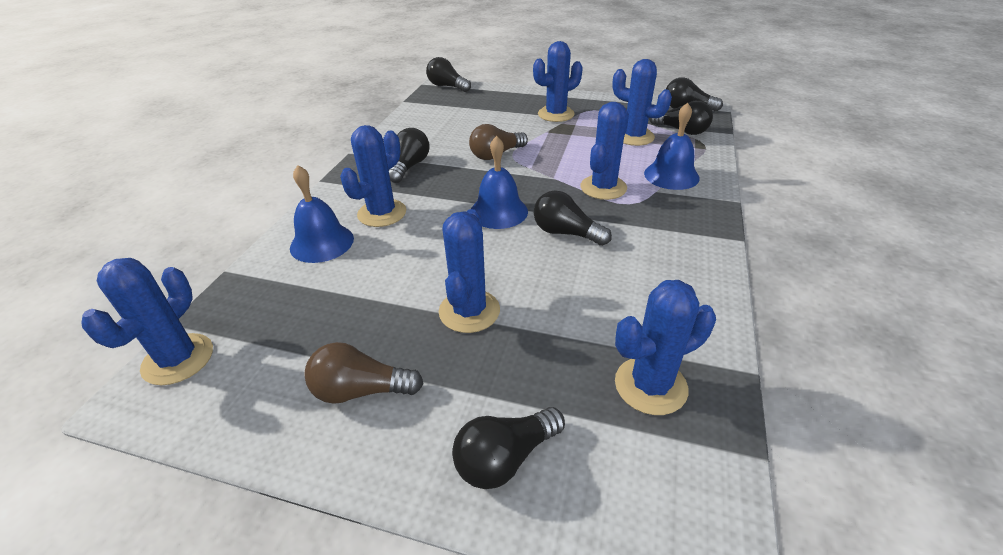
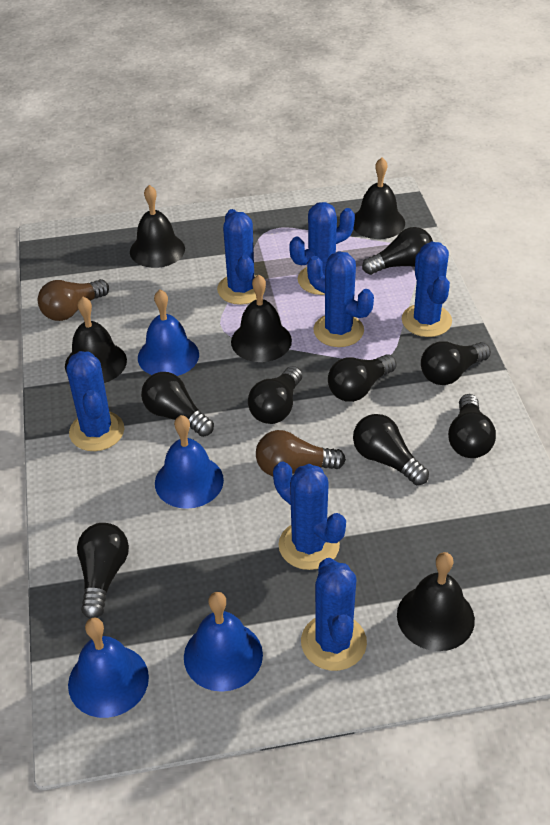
black bell: 0 -> 5
black light bulb: 6 -> 8
blue bell: 3 -> 4

